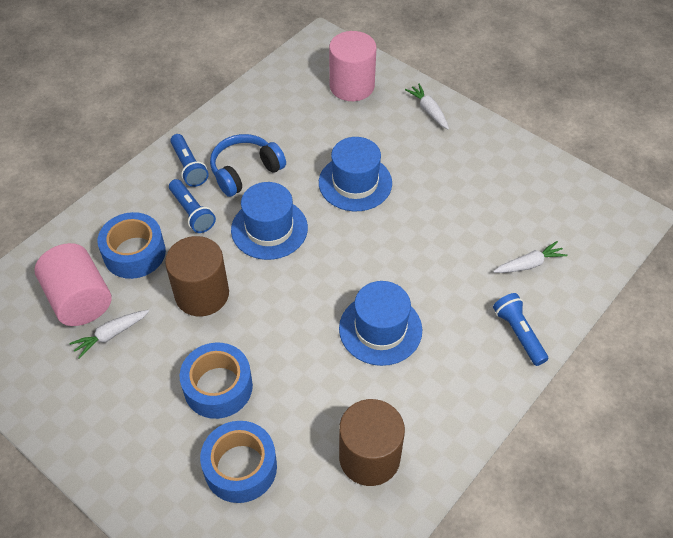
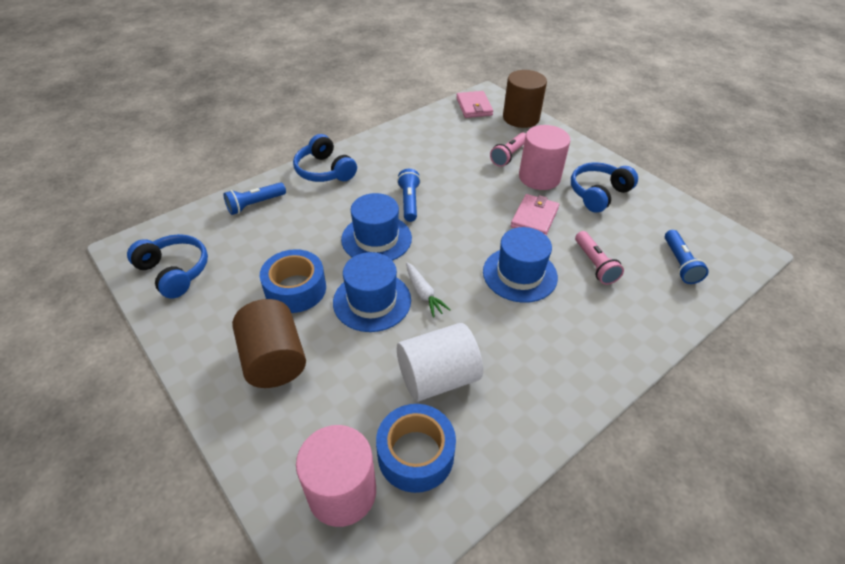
blue headphones: 1 -> 3
blue tape: 3 -> 2
pink flashlight: 0 -> 2
pink wallet: 0 -> 2
white carrot: 3 -> 1
white cylinder: 0 -> 1

